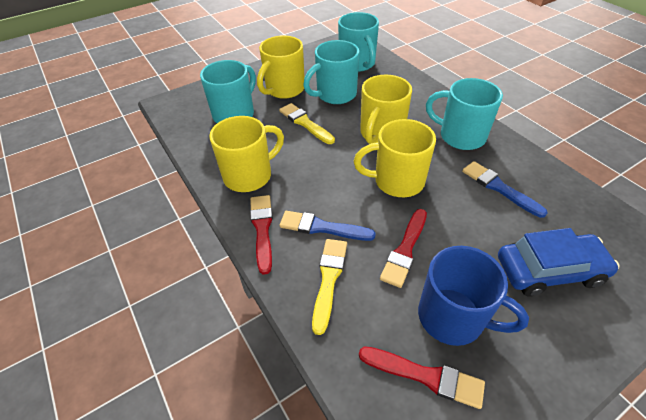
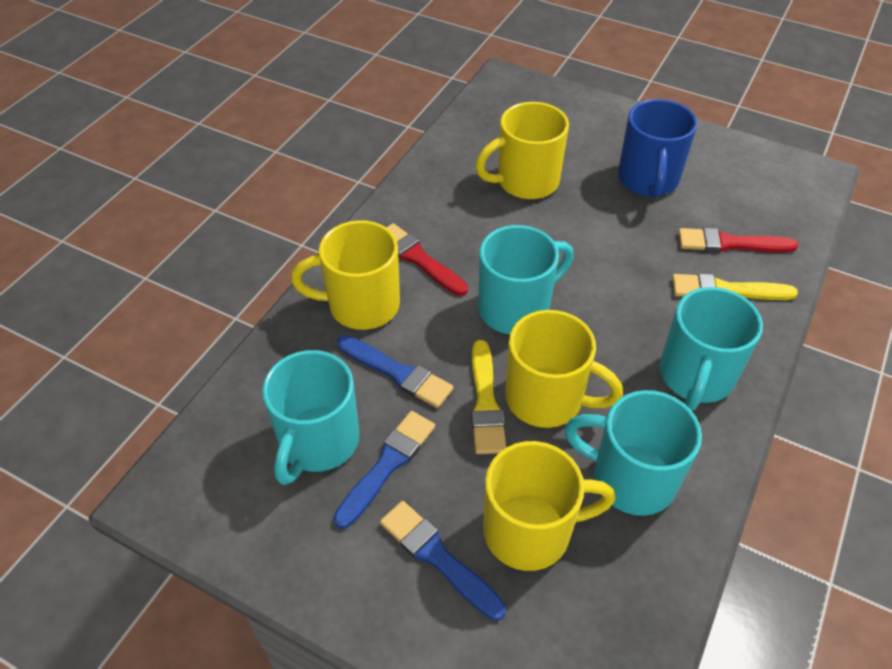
blue brush: 2 -> 3
blue car: 1 -> 0
red brush: 3 -> 2

